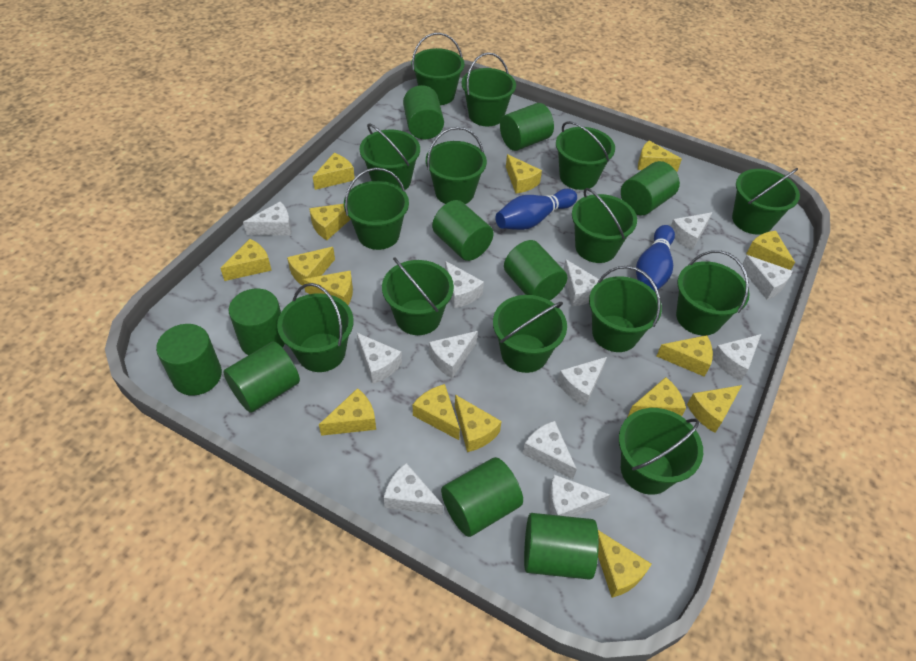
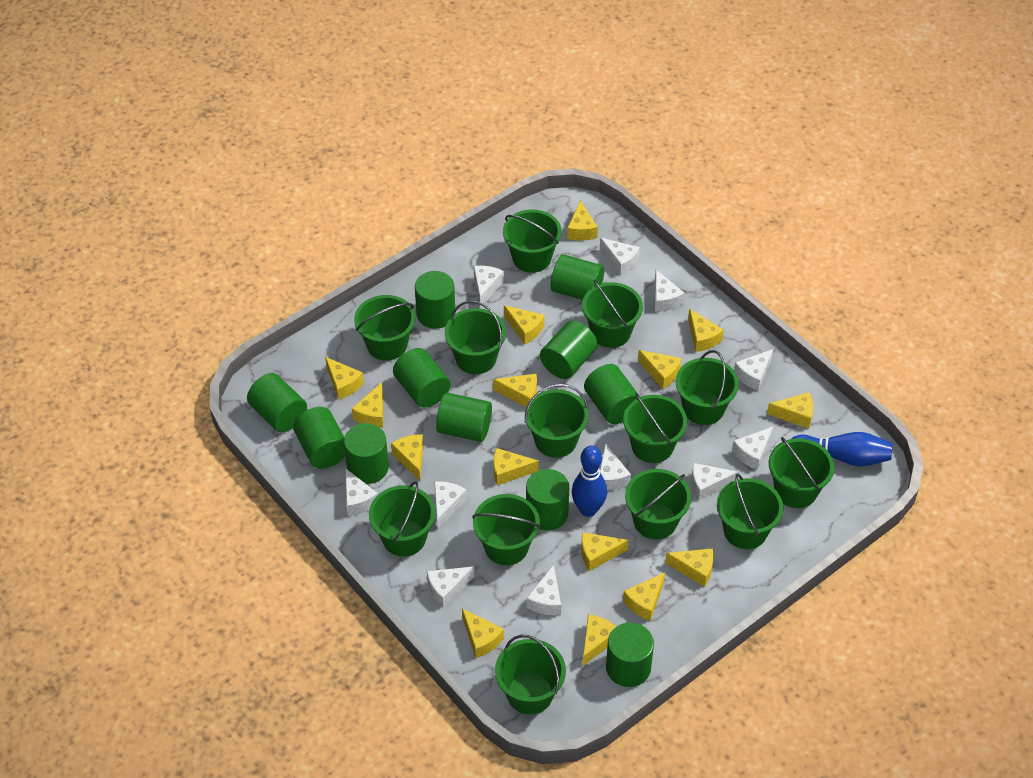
green bucket: 14 -> 13
green cylinder: 10 -> 11
white cheese: 12 -> 11

